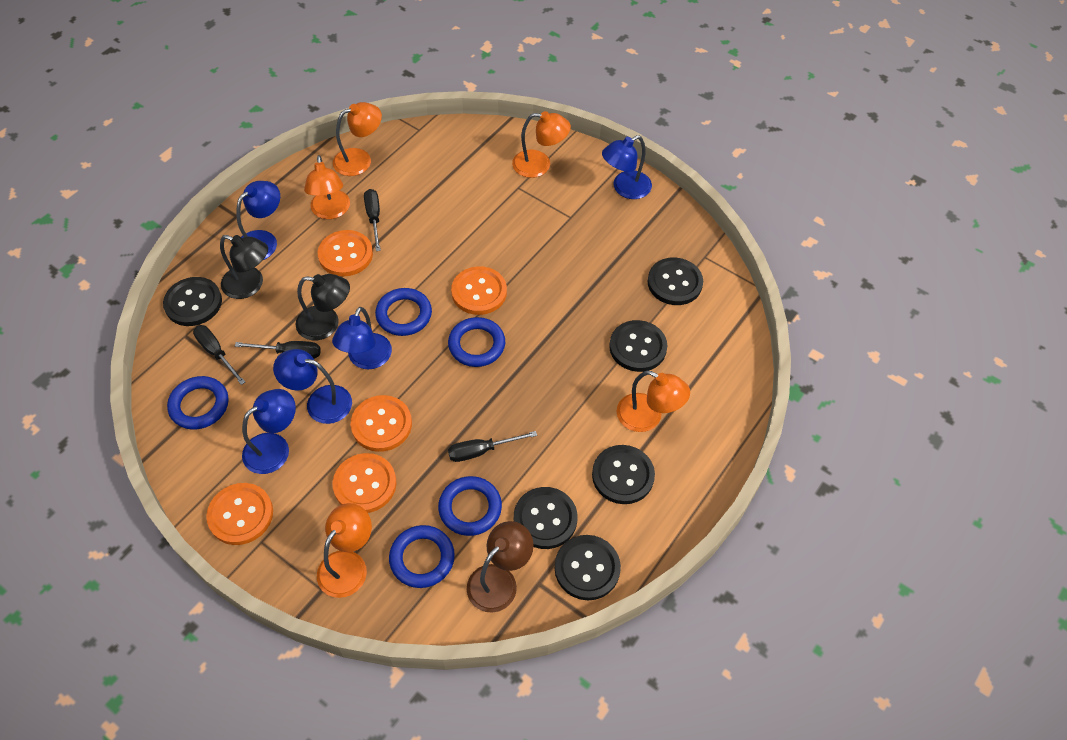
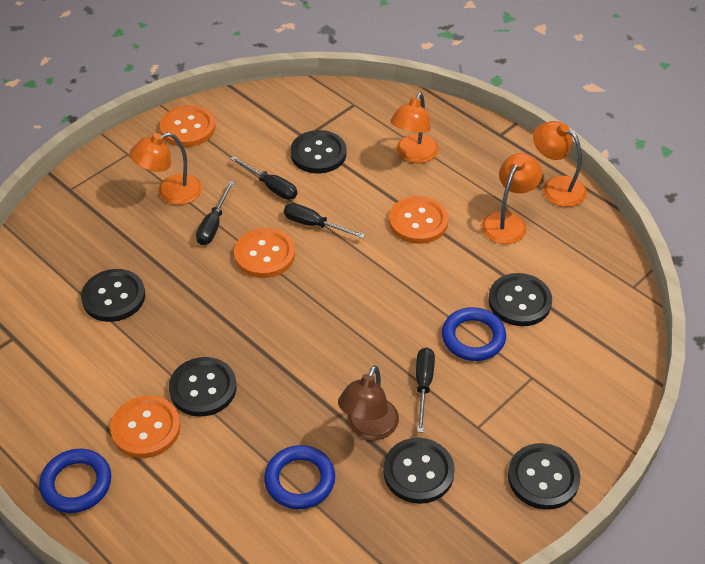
black lamp: 2 -> 0
blue lamp: 5 -> 0
blue ring: 5 -> 3
orange button: 5 -> 4
orange lamp: 5 -> 4

